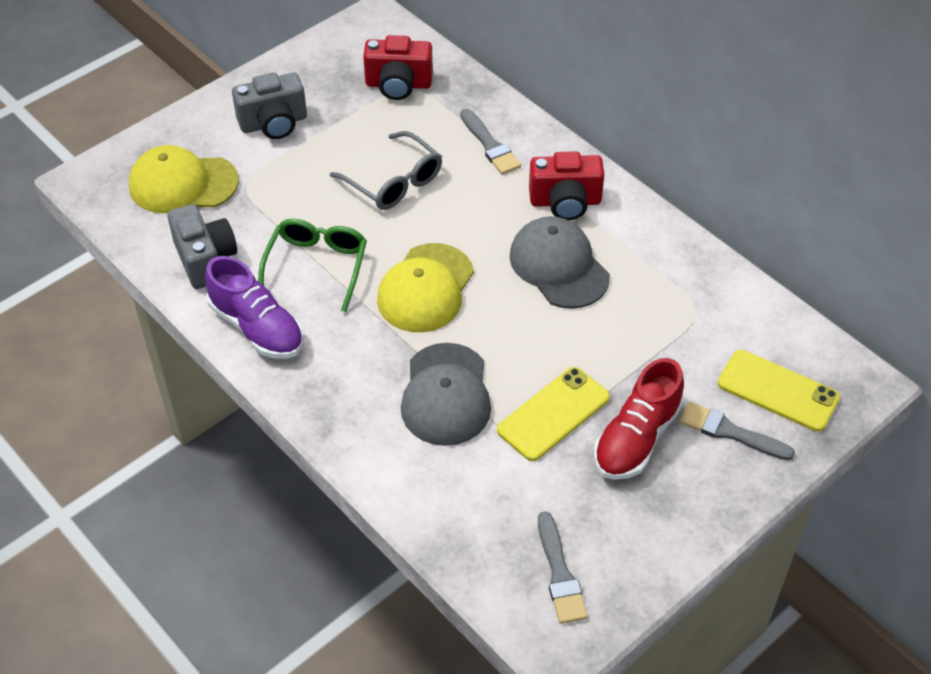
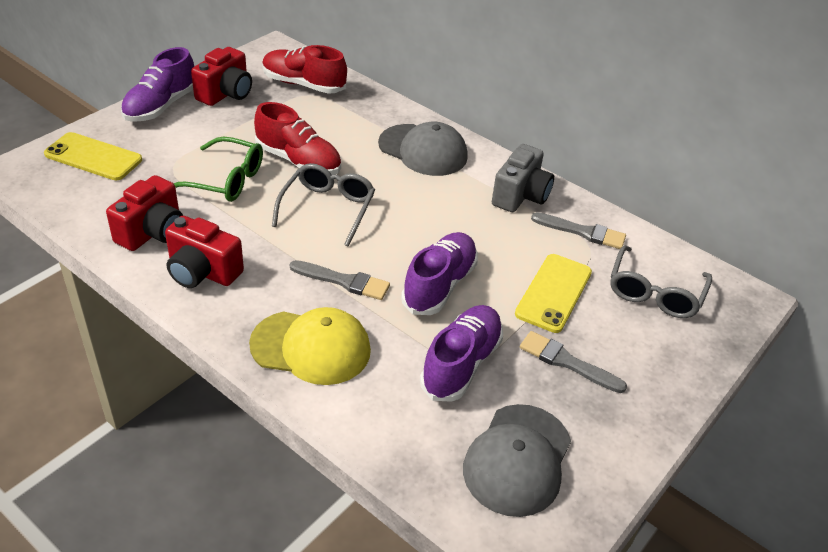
grey camera: 2 -> 1
grey glasses: 1 -> 2
purple shoe: 1 -> 3
red camera: 2 -> 3
red shoe: 1 -> 2
yellow cap: 2 -> 1

